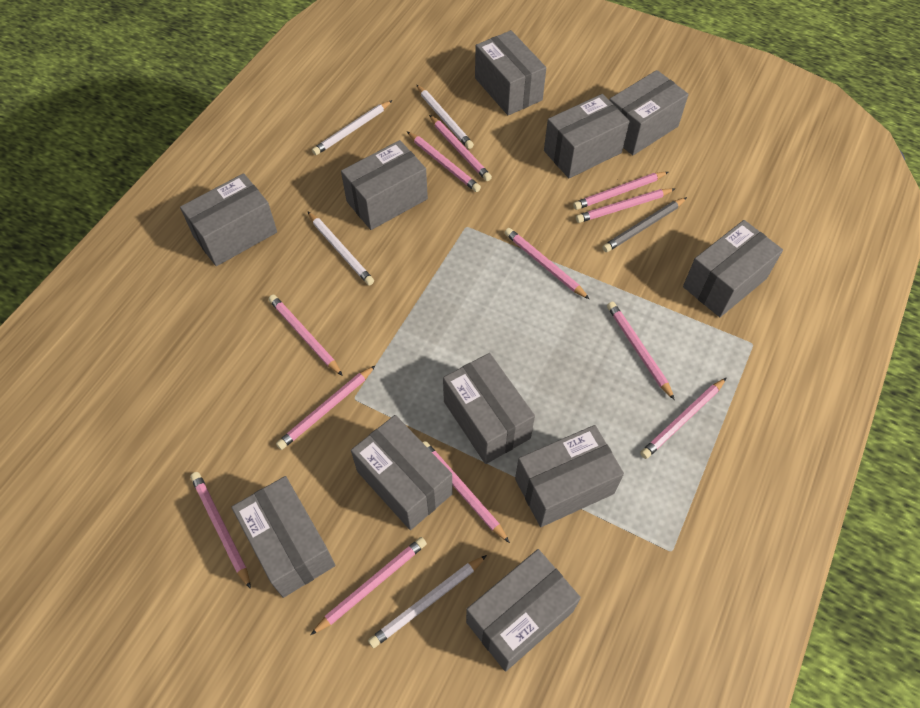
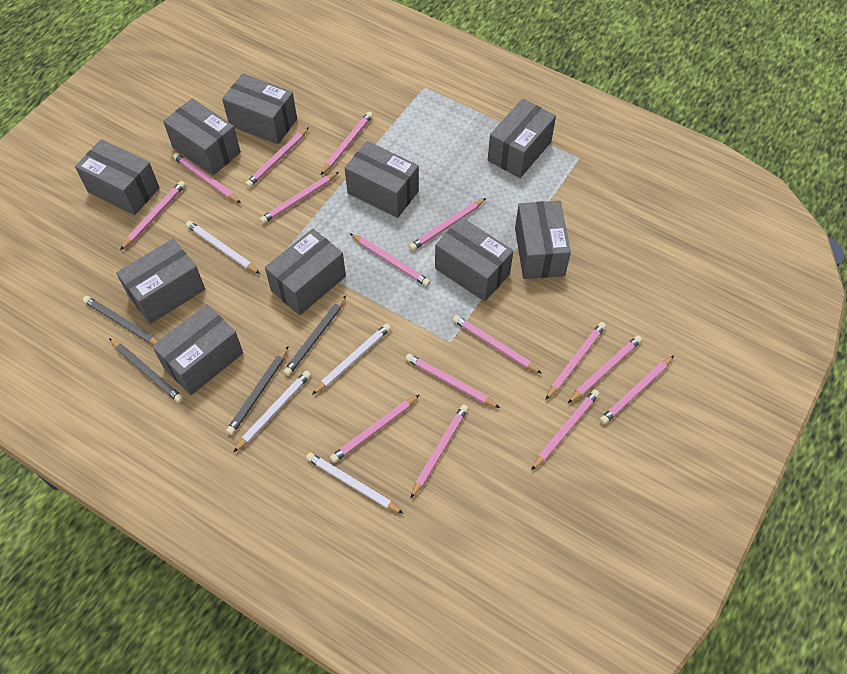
grey box: 11 -> 10
grey pencil: 1 -> 4
pink pencil: 12 -> 15

